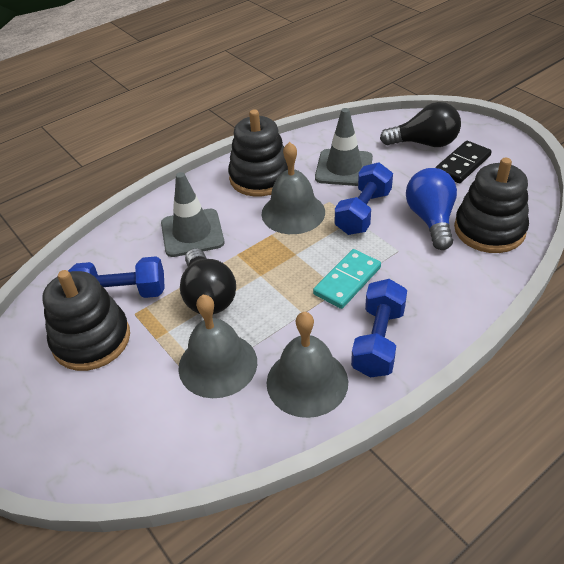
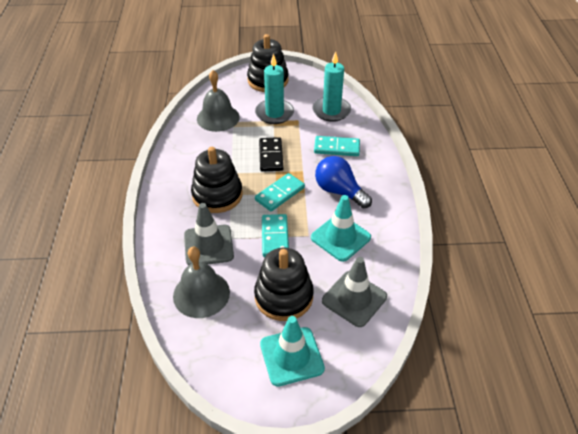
black light bulb: 2 -> 0
blue dumbbell: 3 -> 0
grey bell: 3 -> 2
turquoise candle: 0 -> 2
turquoise domino: 1 -> 3
turquoise traffic cone: 0 -> 2

